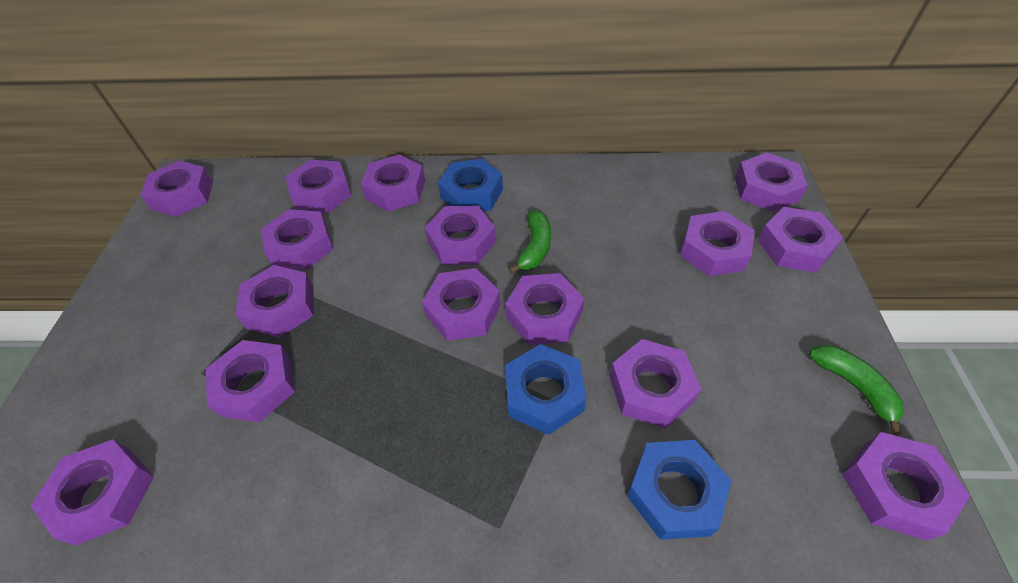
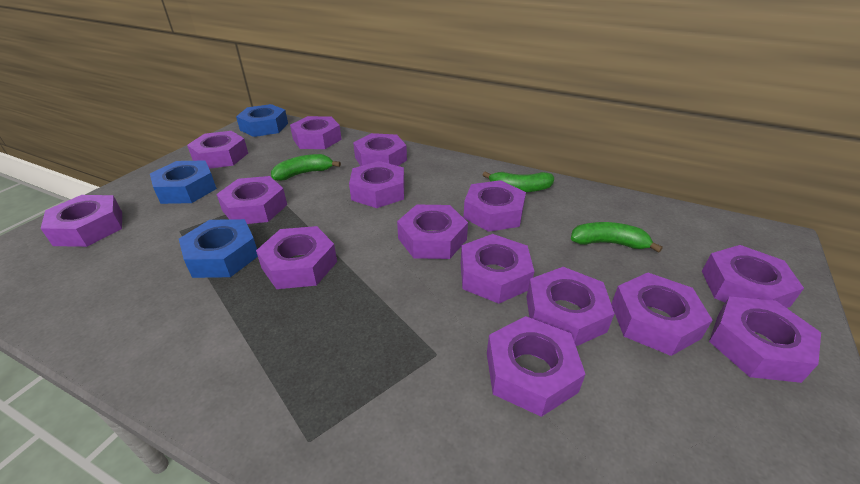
green banana: 2 -> 3

